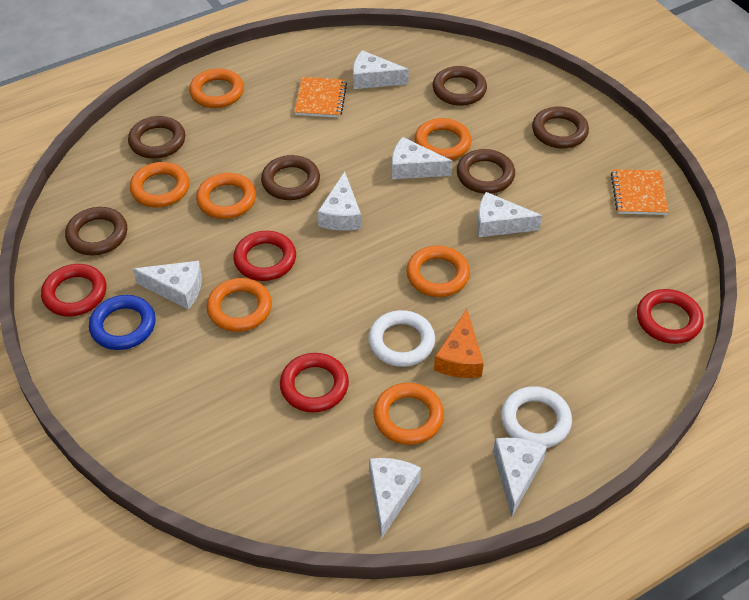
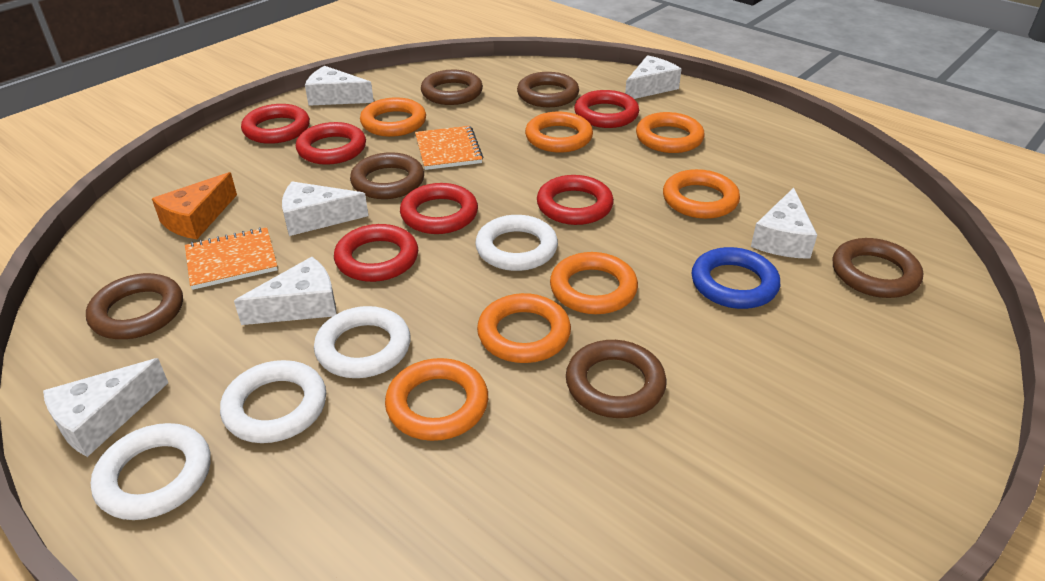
red ring: 4 -> 6
white cheese: 7 -> 6
white ring: 2 -> 4

